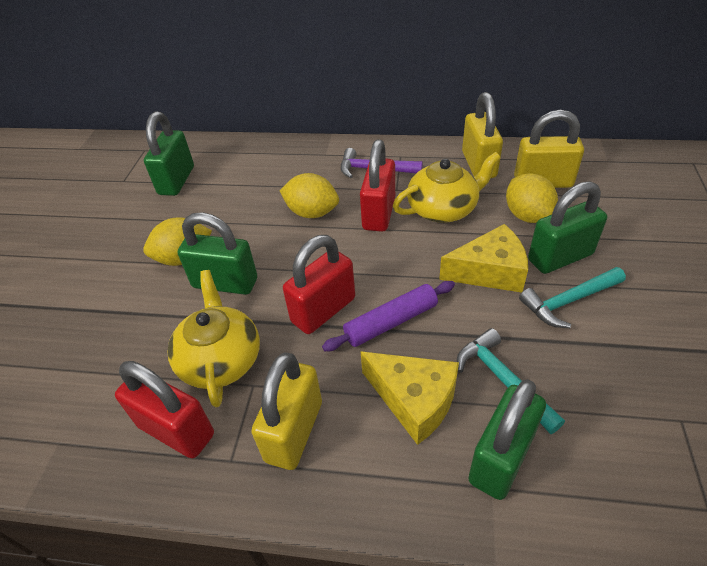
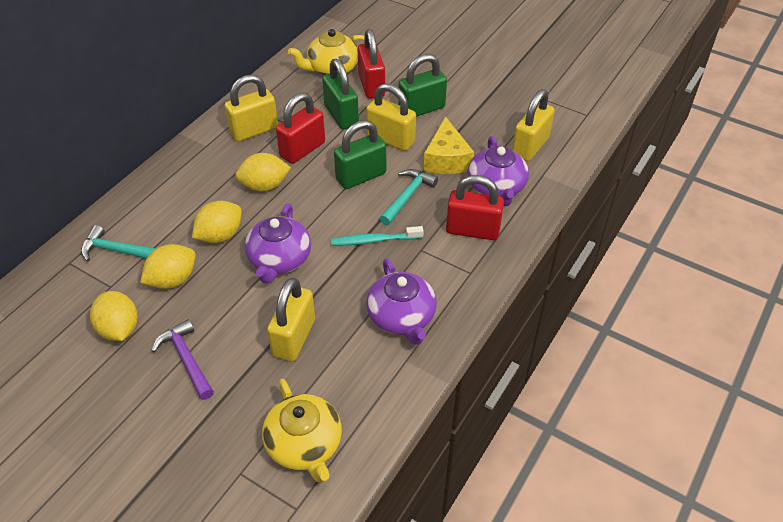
green padlock: 4 -> 3
purple rolling pin: 1 -> 0
purple teapot: 0 -> 3
turquoise toothbrush: 0 -> 1
yellow cheese: 2 -> 1
yellow lemon: 3 -> 4
yellow padlock: 3 -> 4

